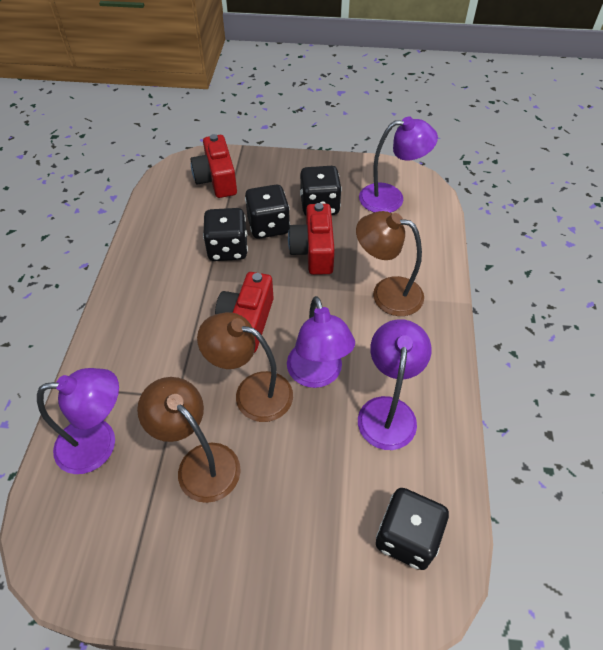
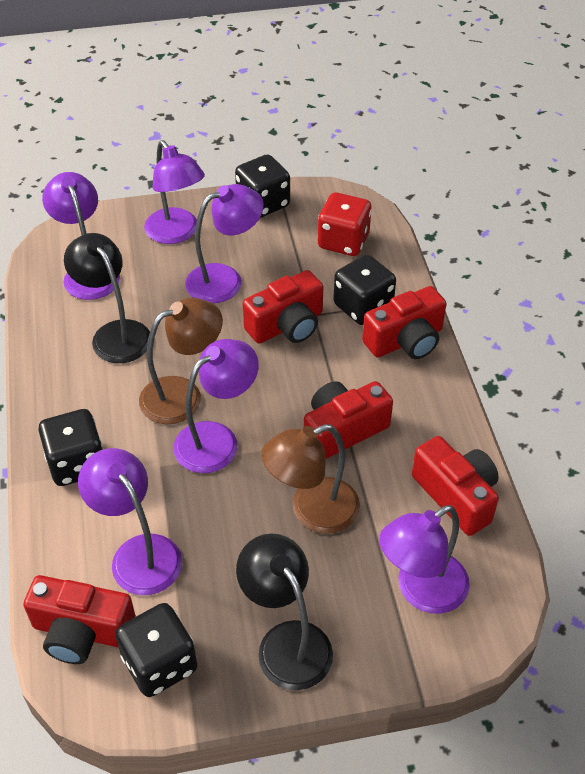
black lamp: 0 -> 2
brown lamp: 3 -> 2
purple lamp: 4 -> 6
red camera: 3 -> 5
red dice: 0 -> 1

